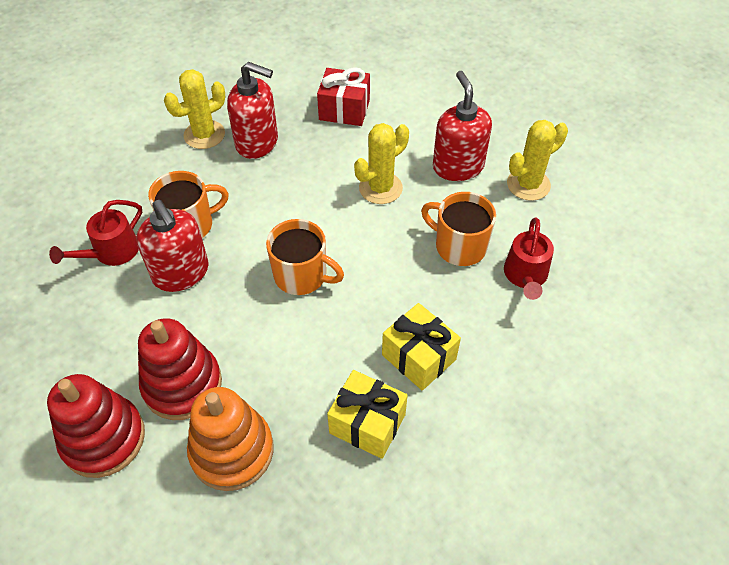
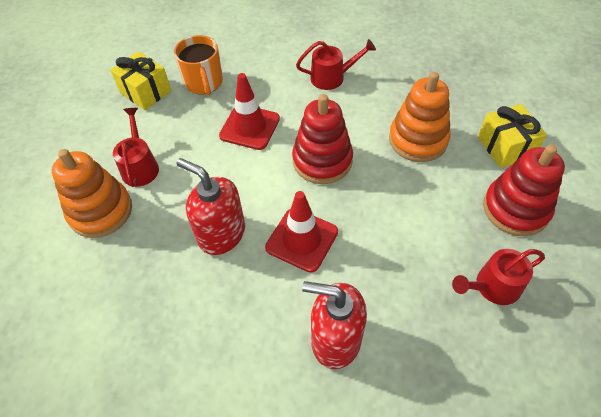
orange mug: 3 -> 1
orange stacking toy: 1 -> 2
red gift: 1 -> 0
red soap dispenser: 3 -> 2
red traffic cone: 0 -> 2
red watering can: 2 -> 3
yellow cactus: 3 -> 0

